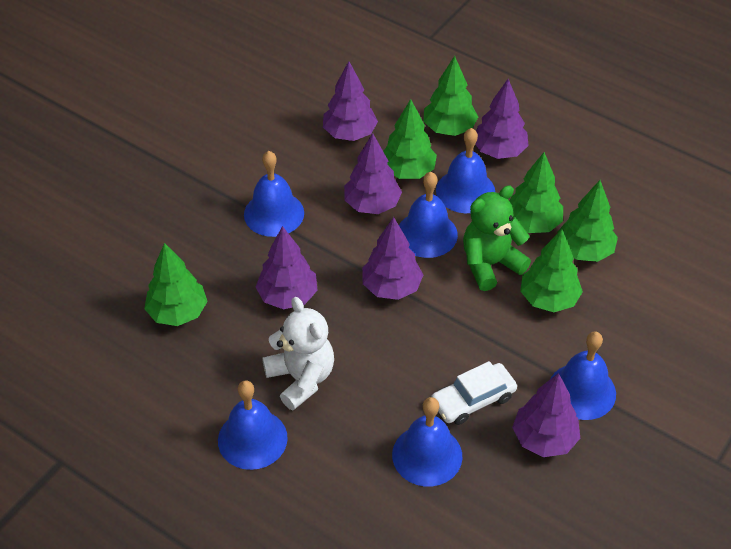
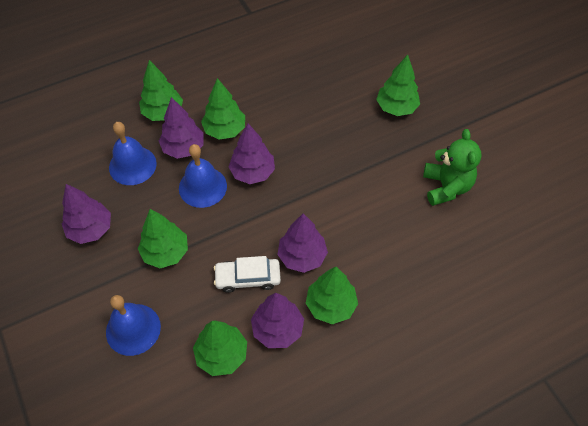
blue bell: 6 -> 3
purple tree: 6 -> 5
white teddy bear: 1 -> 0

